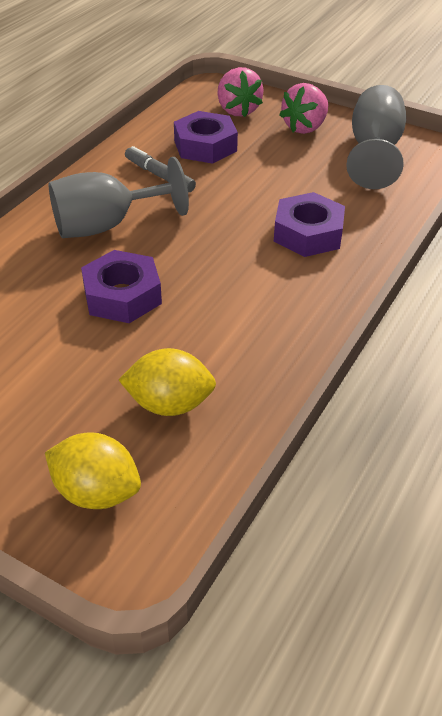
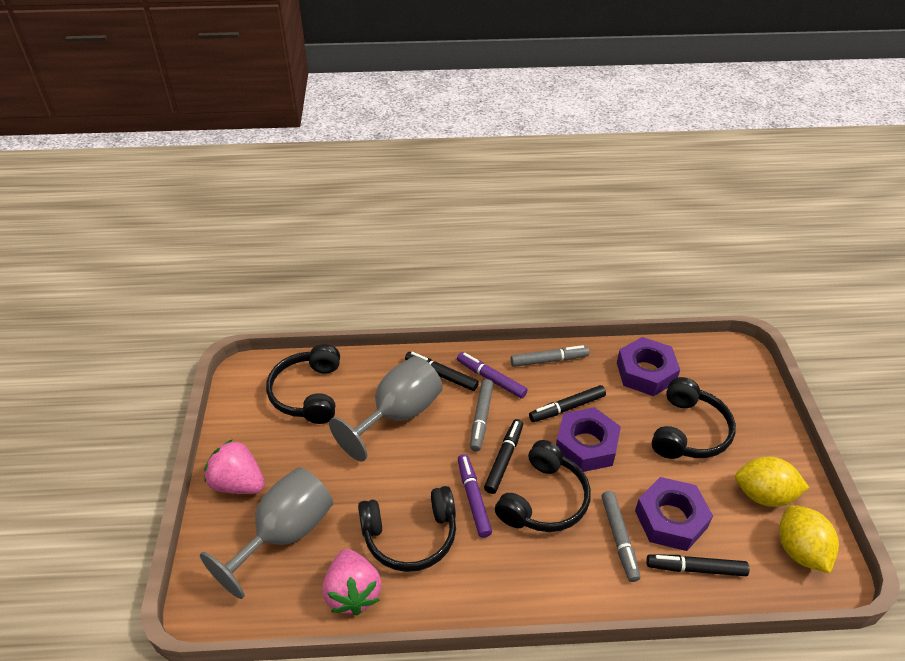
black headphones: 0 -> 4
black marker: 0 -> 4
grey marker: 1 -> 3
purple marker: 0 -> 2

